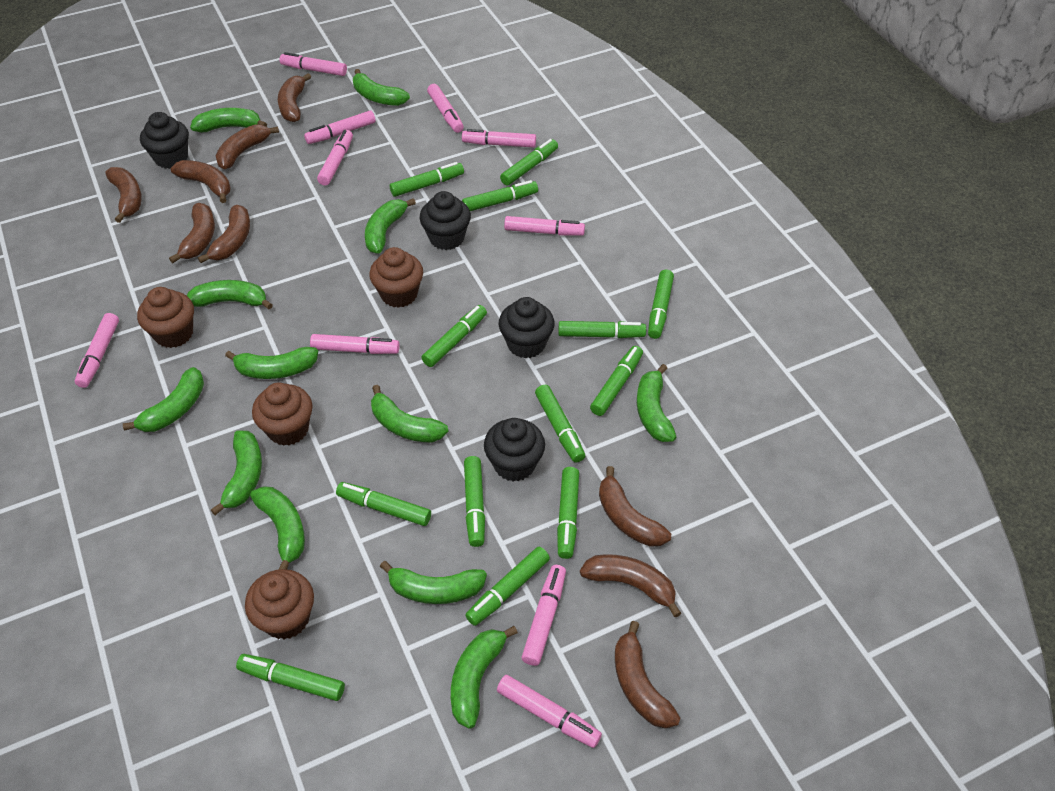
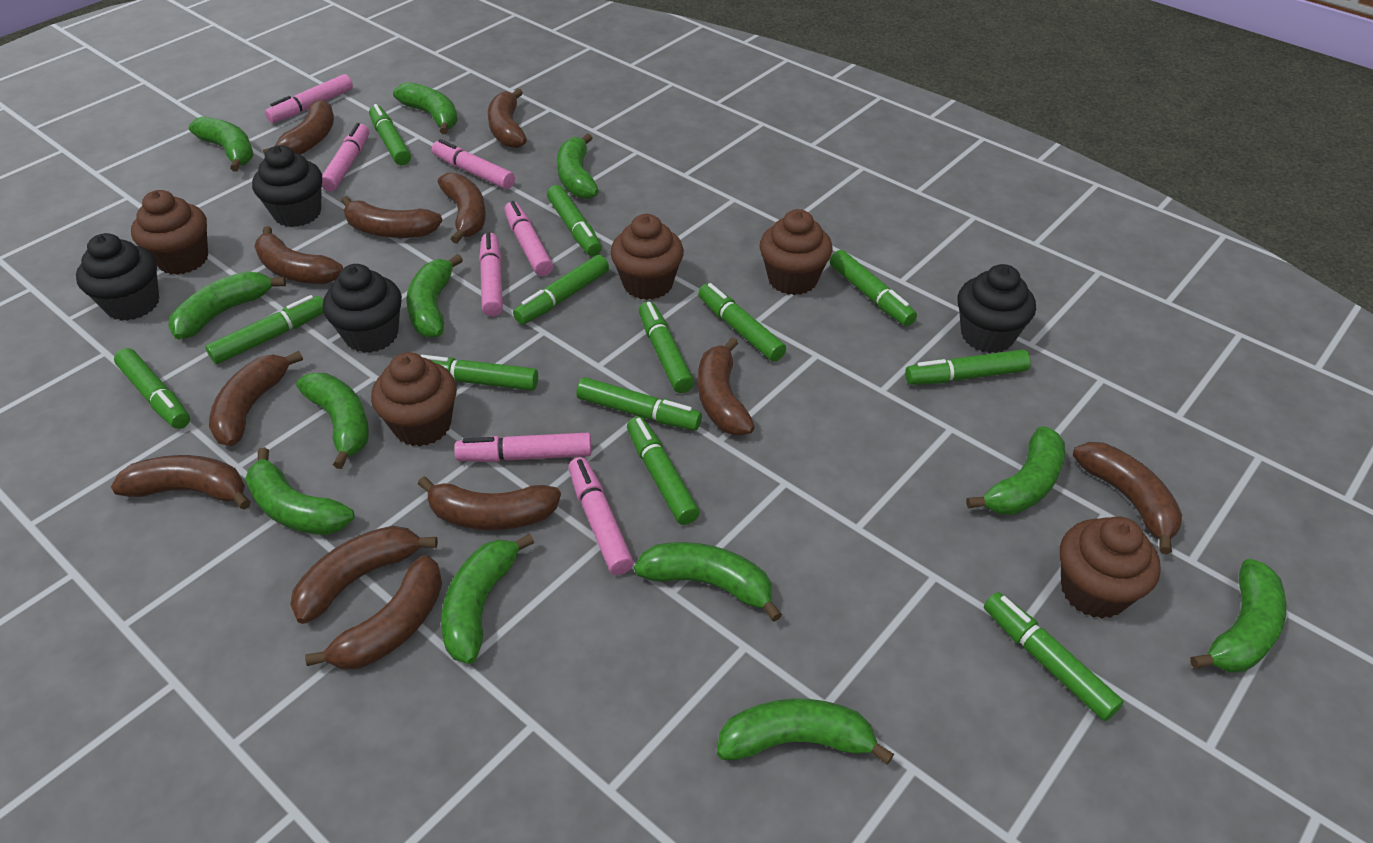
brown banana: 9 -> 12
brown cupcake: 4 -> 5
pink marker: 10 -> 7

